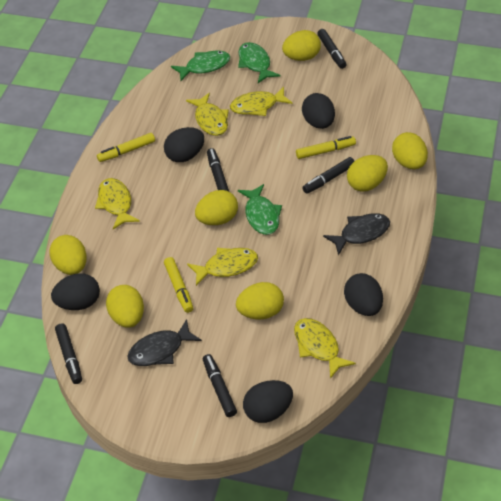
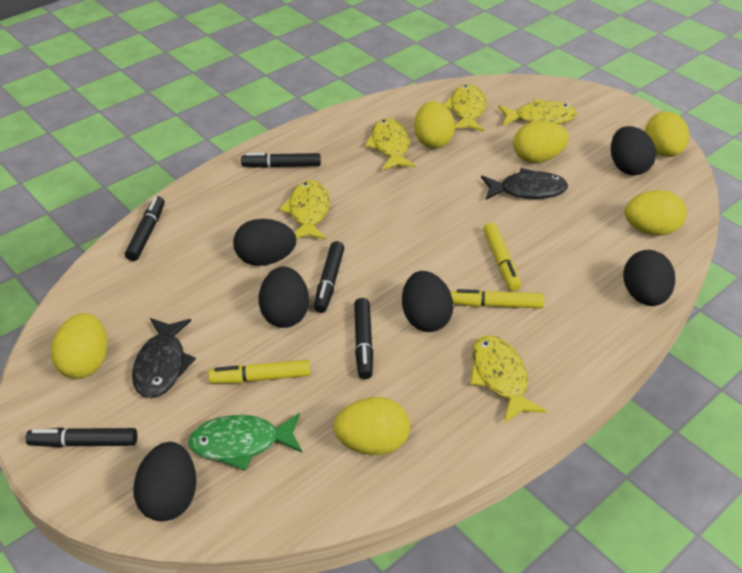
black egg: 5 -> 6
green fish: 3 -> 1
yellow egg: 7 -> 6

